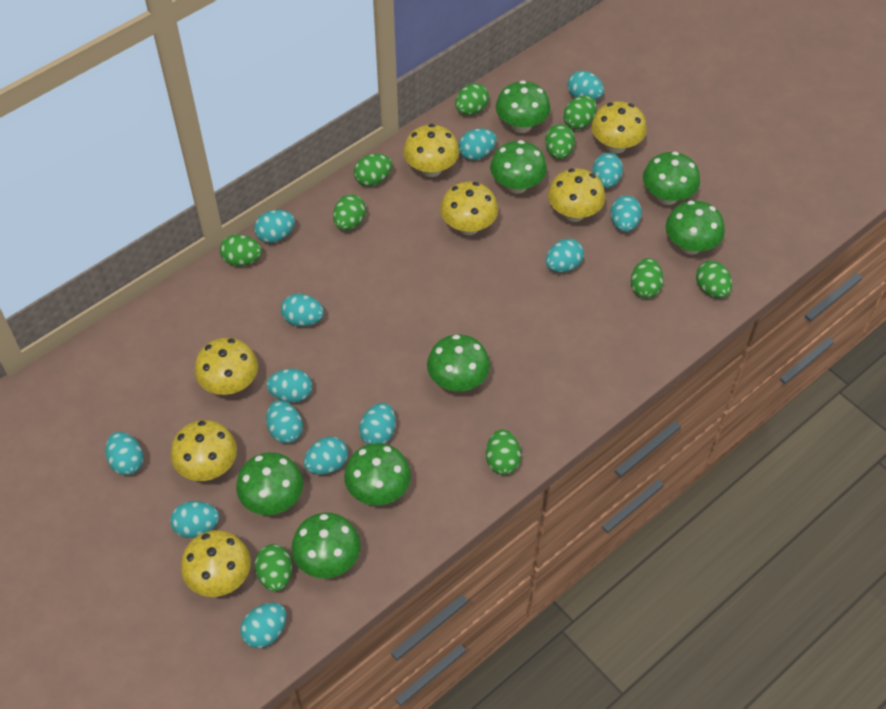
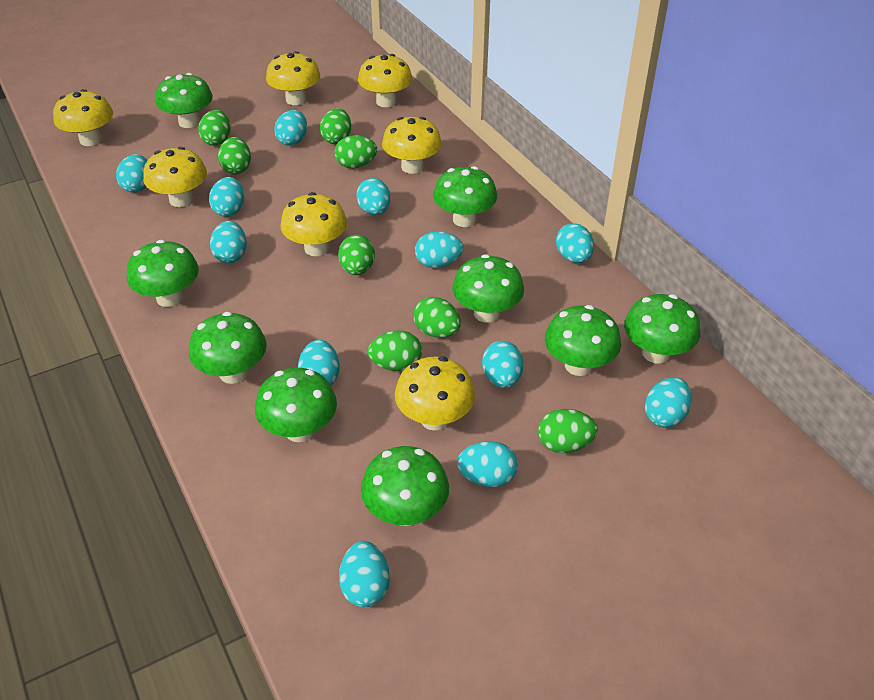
green egg: 10 -> 8
green mushroom: 8 -> 9
turquoise egg: 14 -> 12

